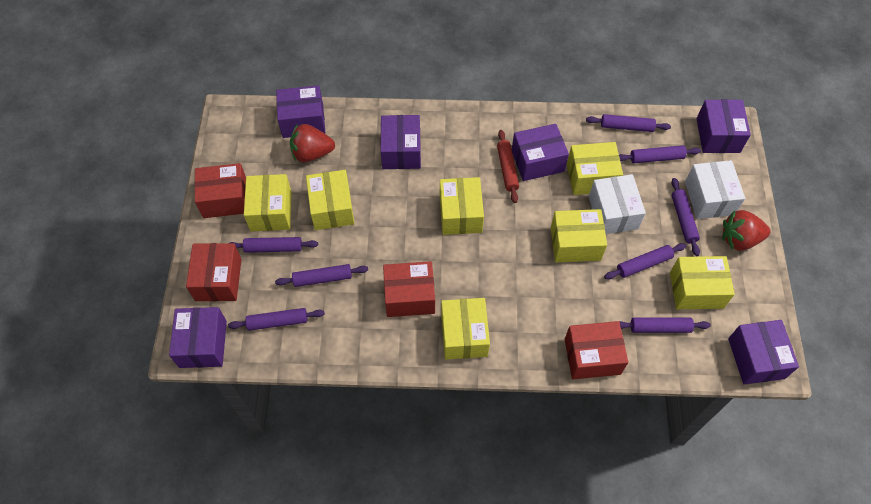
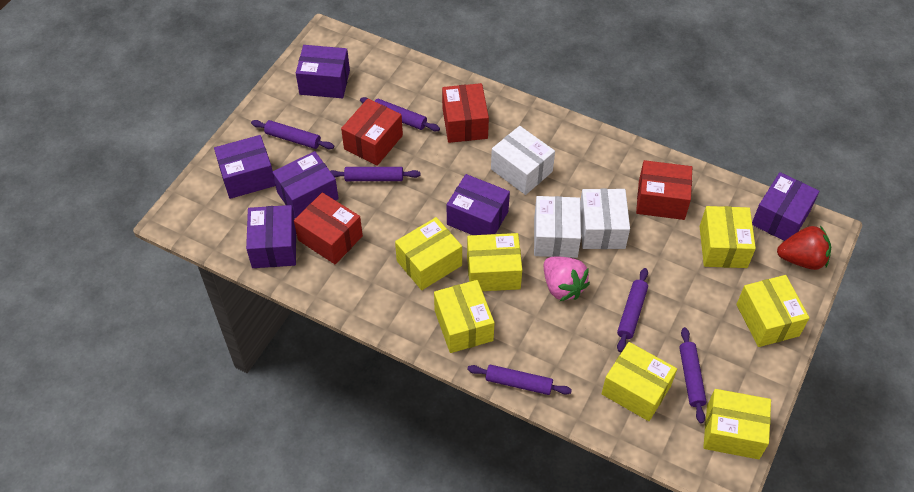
pink strawberry: 0 -> 1
purple rolling pin: 8 -> 6
red rolling pin: 1 -> 0
red strawberry: 2 -> 1
white box: 2 -> 3

